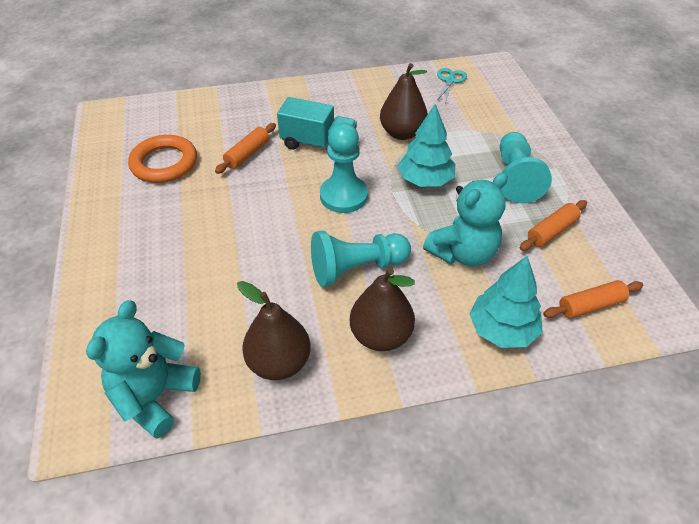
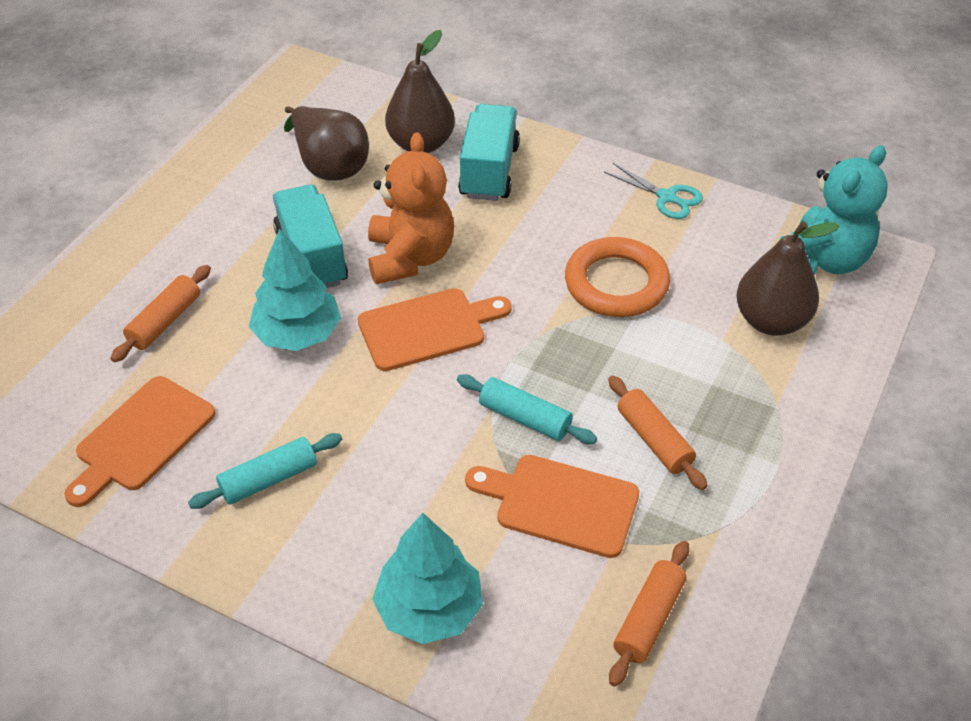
orange cutting board: 0 -> 3
orange teddy bear: 0 -> 1
turquoise pawn: 3 -> 0
turquoise rolling pin: 0 -> 2
turquoise teddy bear: 2 -> 1
turquoise truck: 1 -> 2

